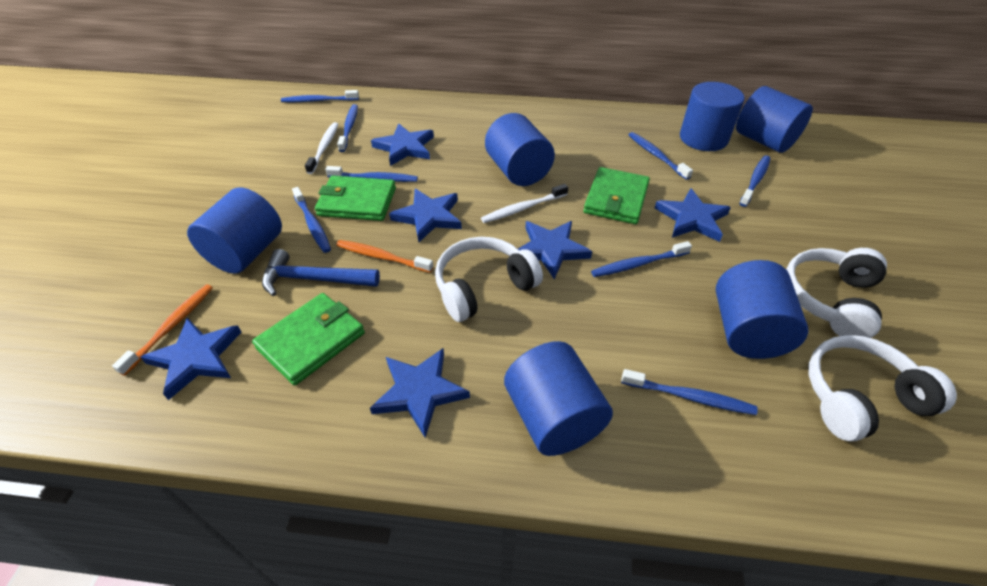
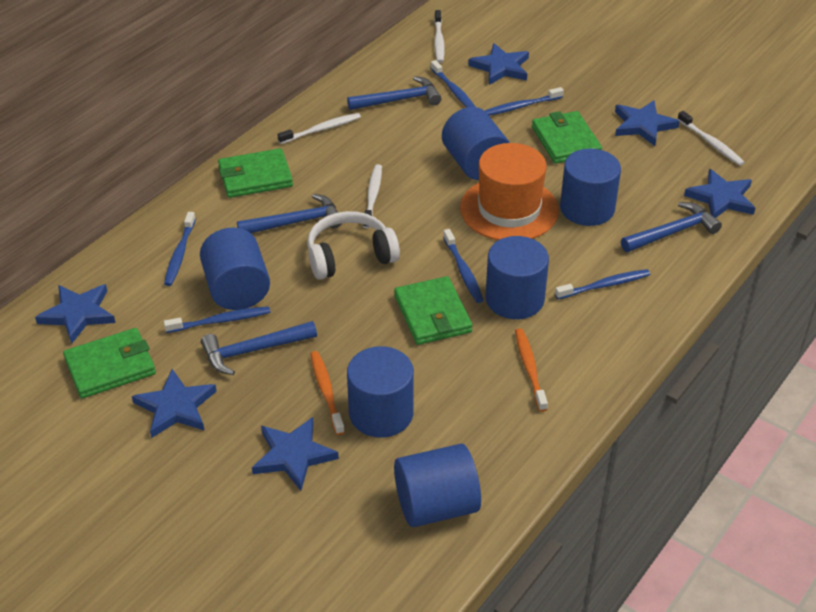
blue hammer: 1 -> 4
blue toothbrush: 8 -> 6
green wallet: 3 -> 4
orange hat: 0 -> 1
white headphones: 3 -> 1
white toothbrush: 2 -> 4

